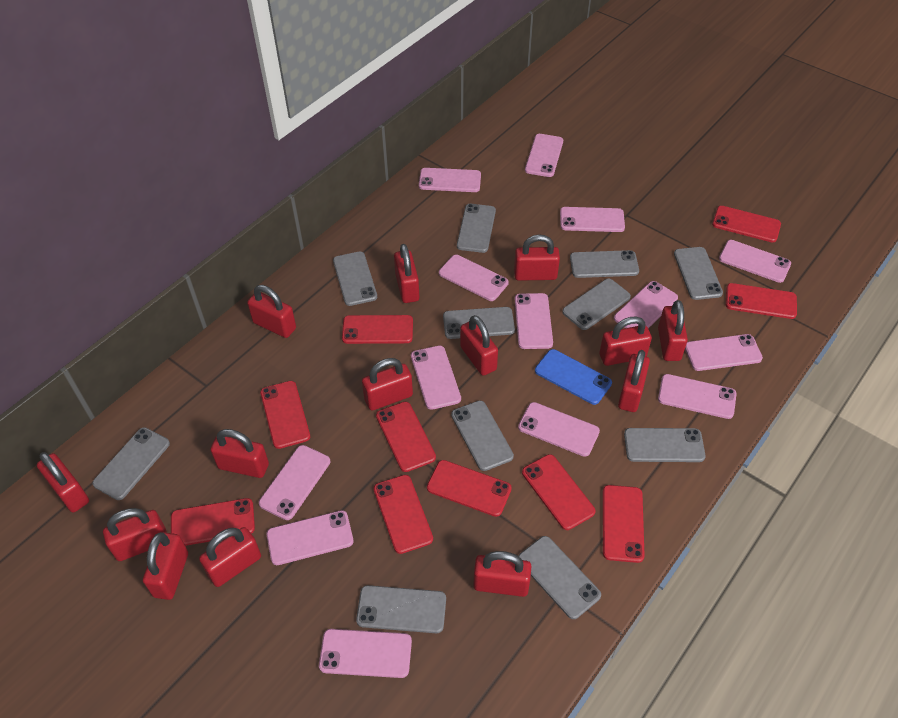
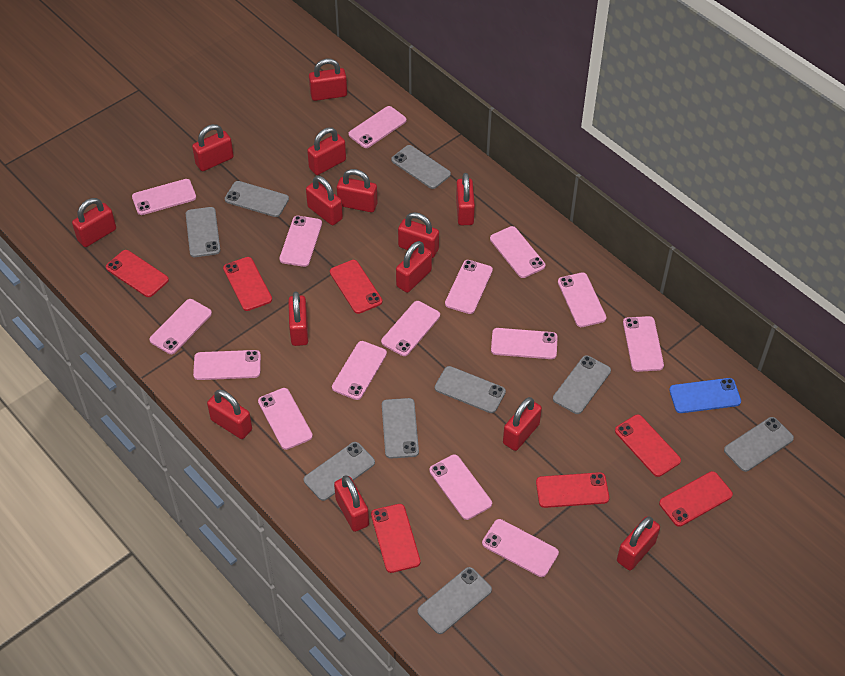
grey phone: 11 -> 9
pink phone: 14 -> 15
red phone: 10 -> 7

